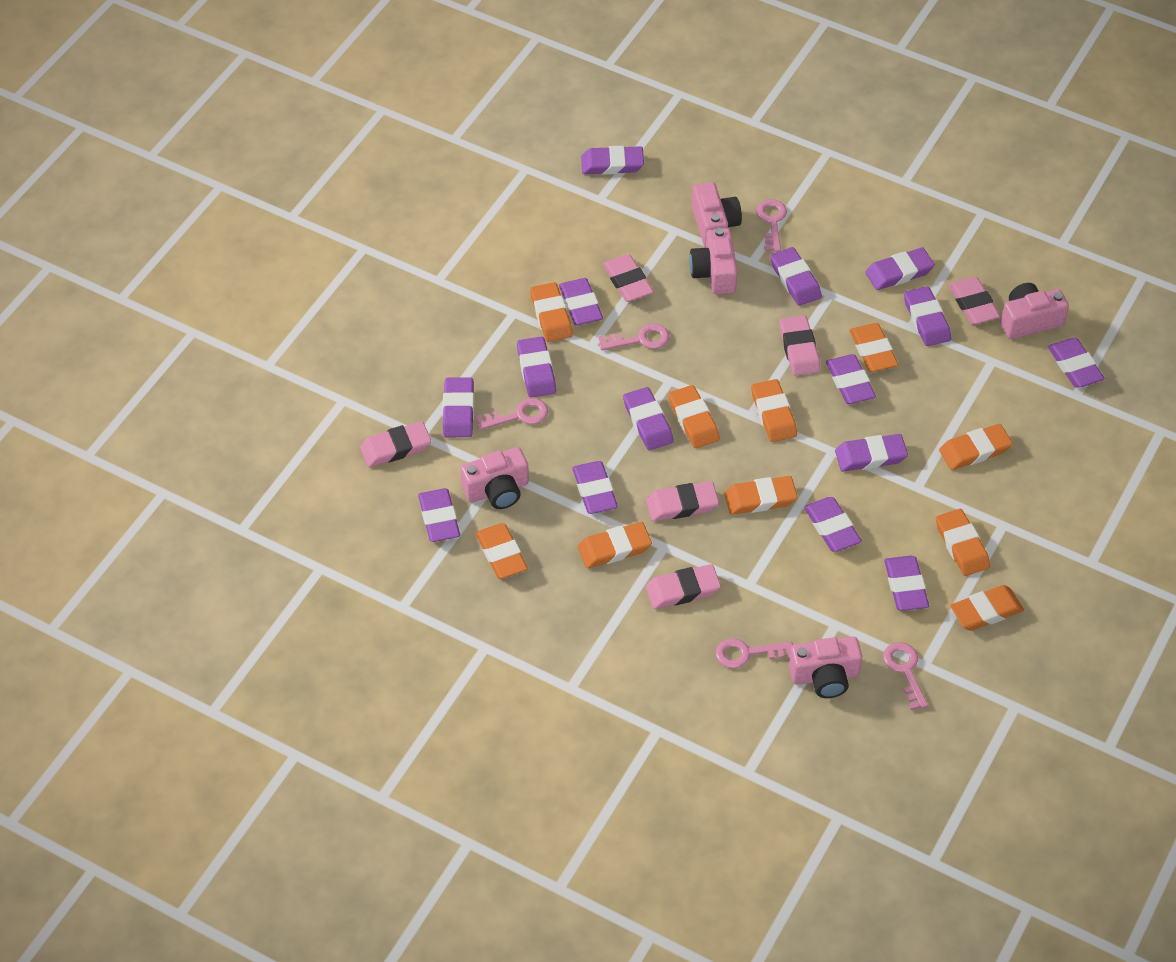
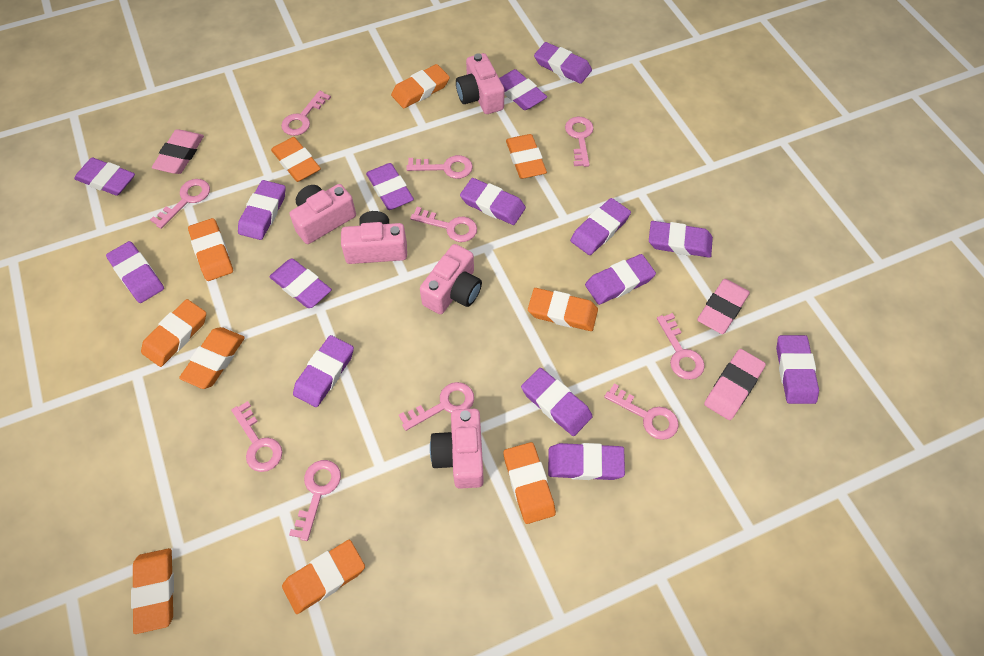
pink eraser: 6 -> 3
pink key: 5 -> 10

